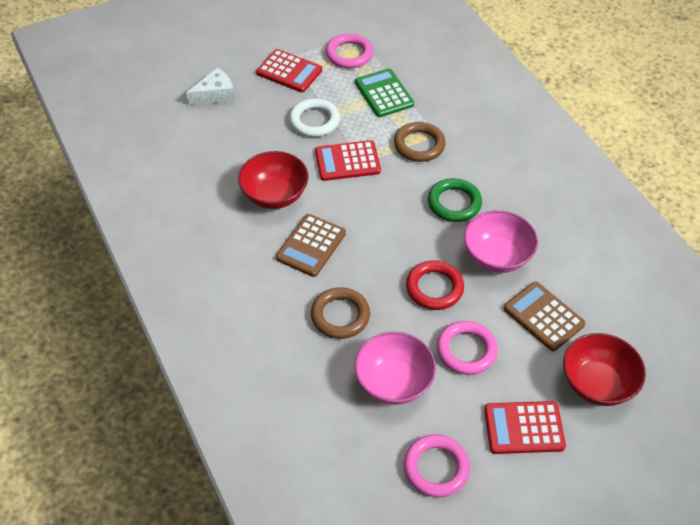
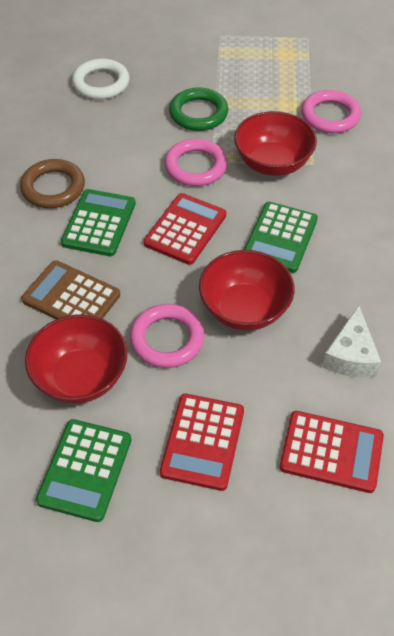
brown calculator: 2 -> 1
brown ring: 2 -> 1
green calculator: 1 -> 3
pink bowl: 2 -> 0
red bowl: 2 -> 3
red ring: 1 -> 0

